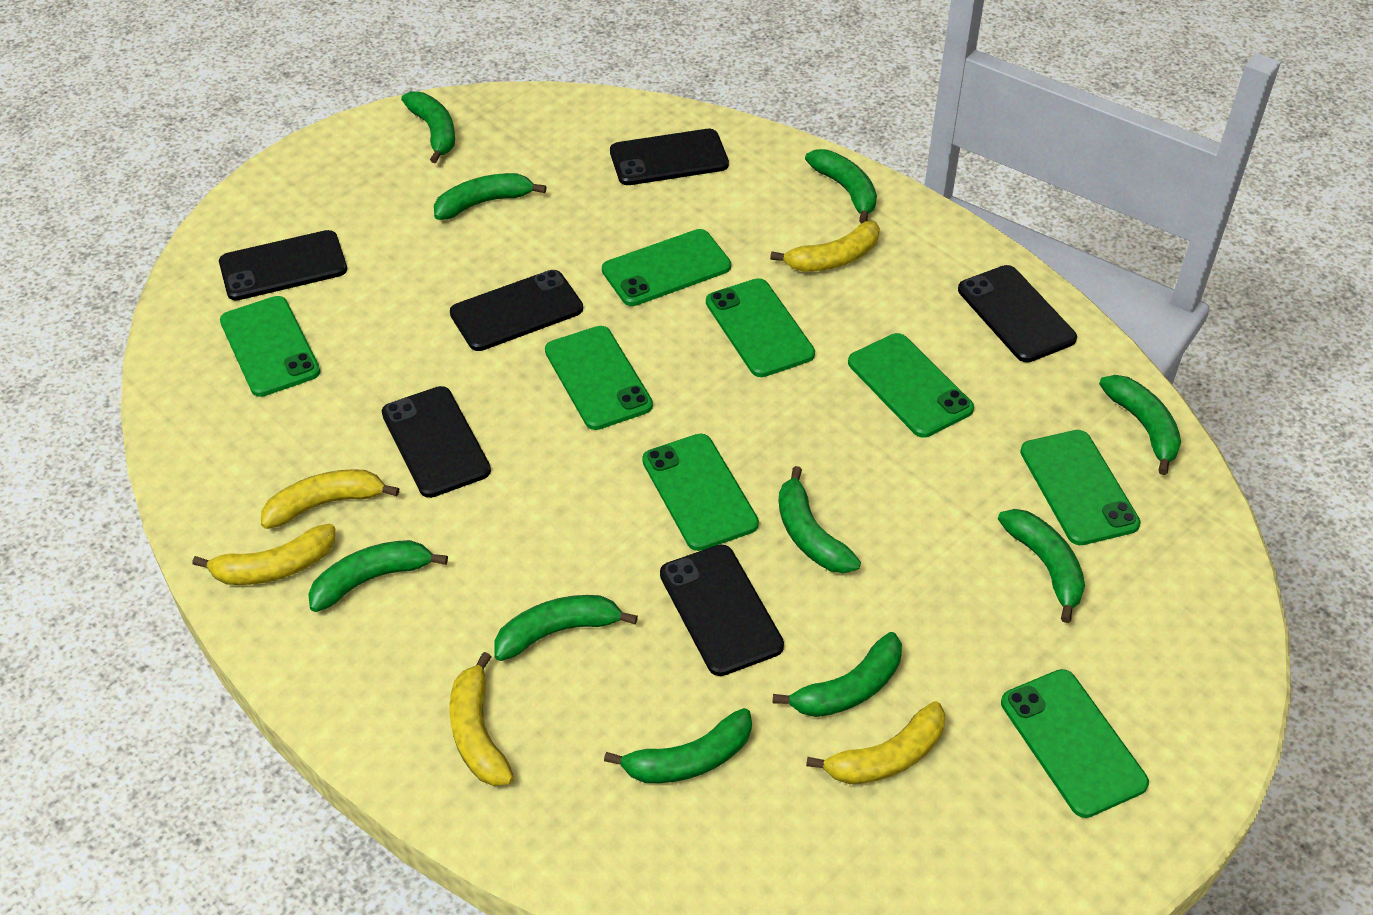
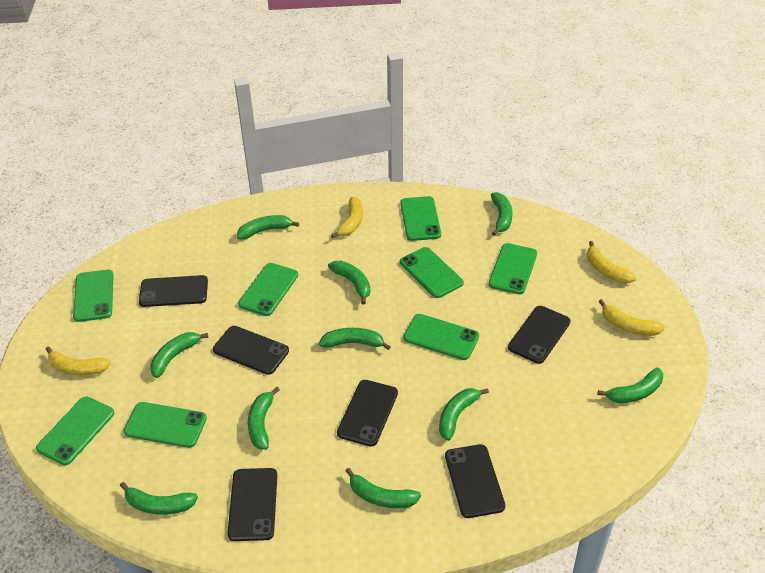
yellow banana: 5 -> 4

